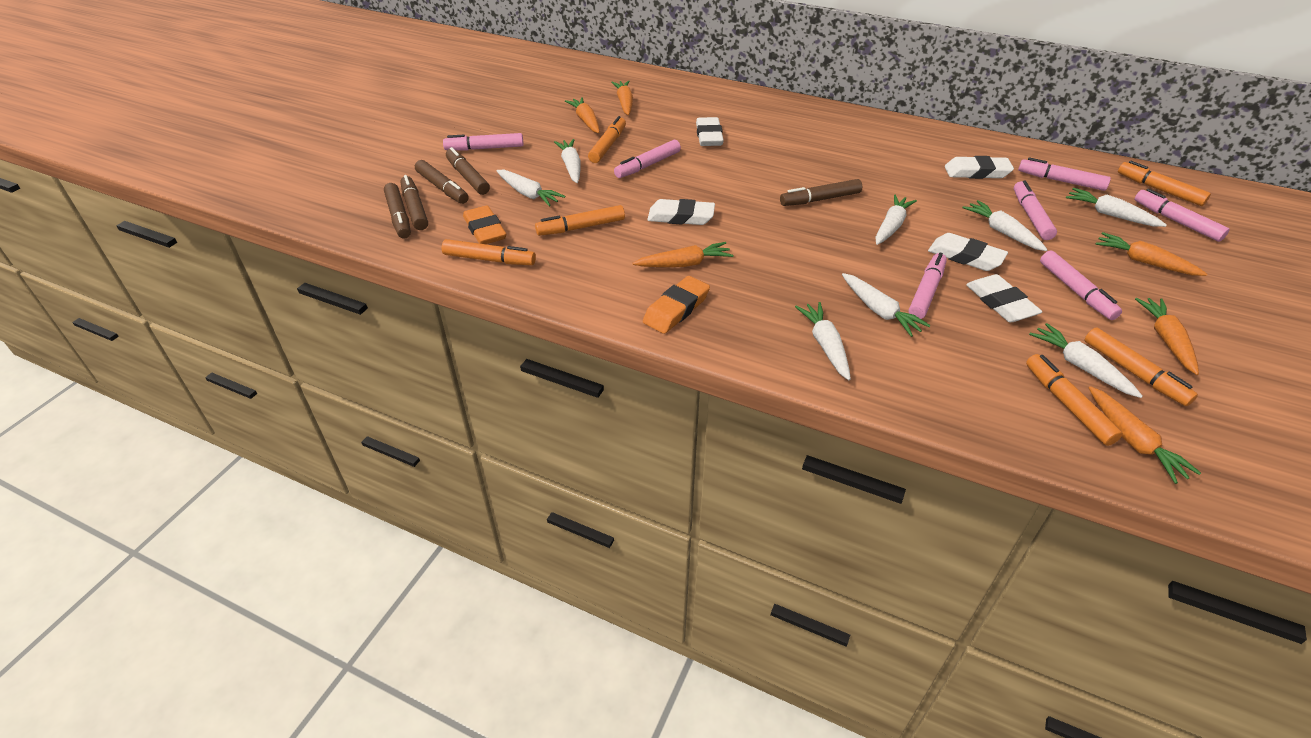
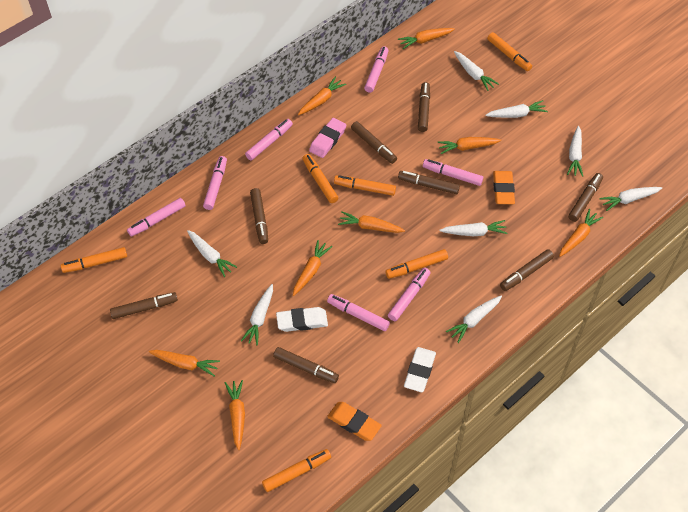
brown marker: 5 -> 8
orange carrot: 6 -> 8
pink eraser: 0 -> 1
white eraser: 5 -> 2

